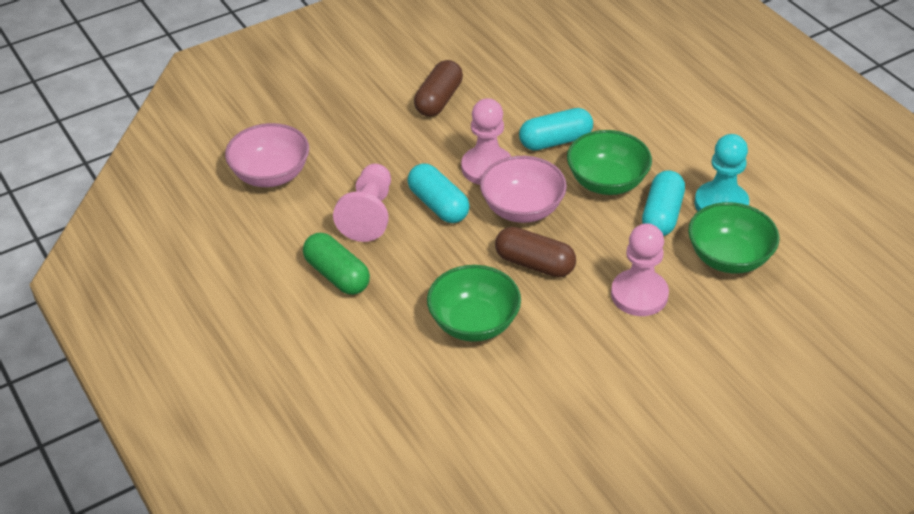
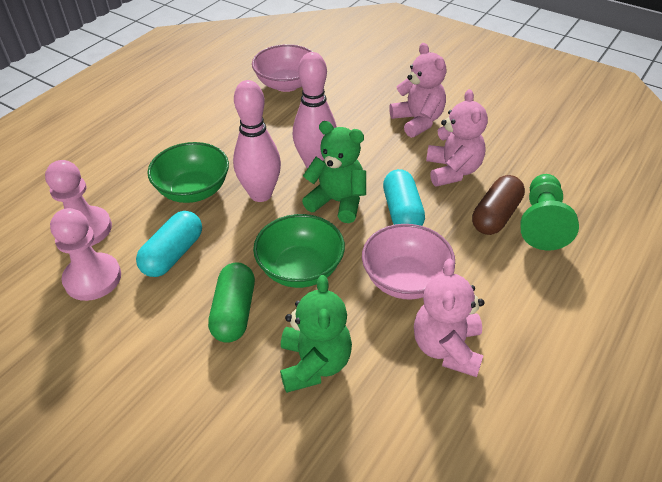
brown capsule: 2 -> 1
green bowl: 3 -> 2
green pawn: 0 -> 1
green teddy bear: 0 -> 2
pink bowling pin: 0 -> 2
pink pawn: 3 -> 2
pink teddy bear: 0 -> 3
turquoise capsule: 3 -> 2
turquoise pawn: 1 -> 0

